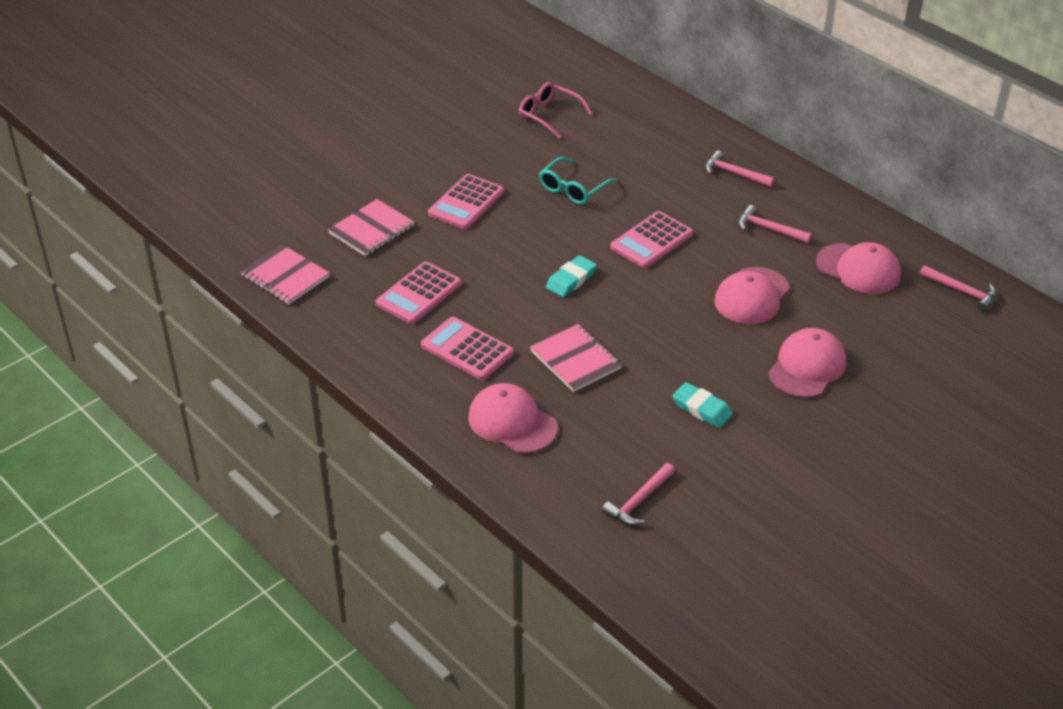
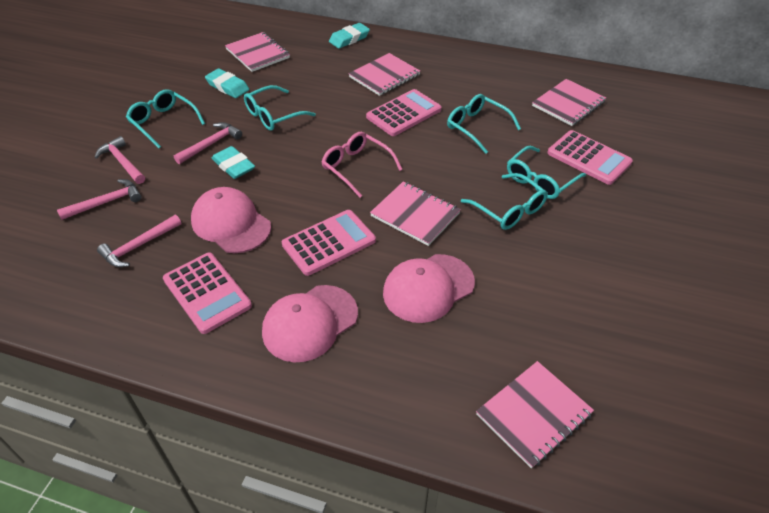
pink cap: 4 -> 3
pink notebook: 3 -> 5
turquoise eraser: 2 -> 3
turquoise glasses: 1 -> 5

